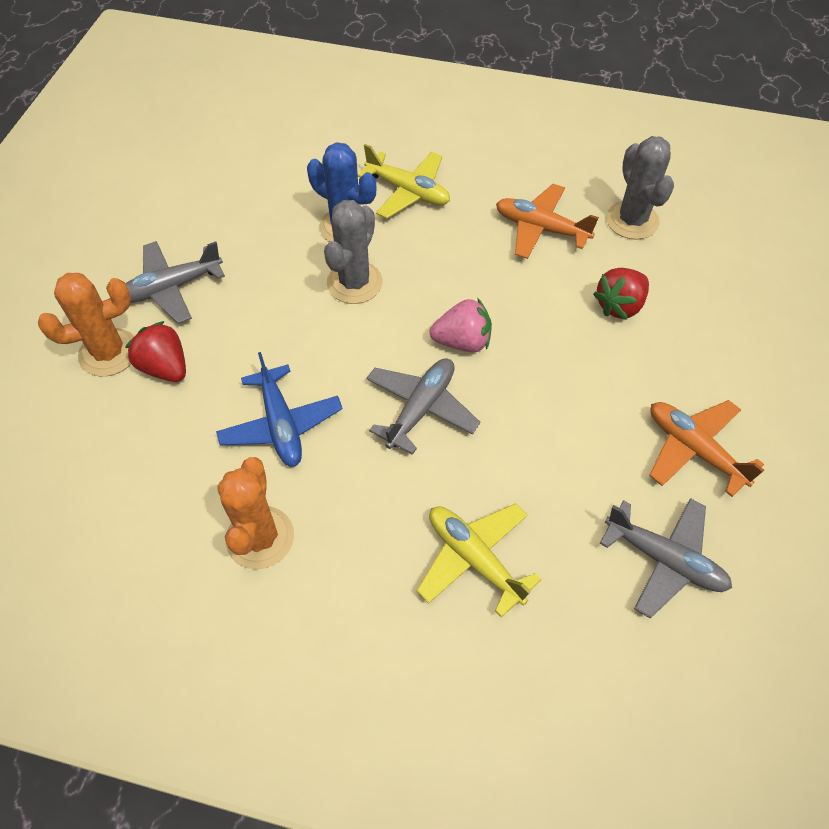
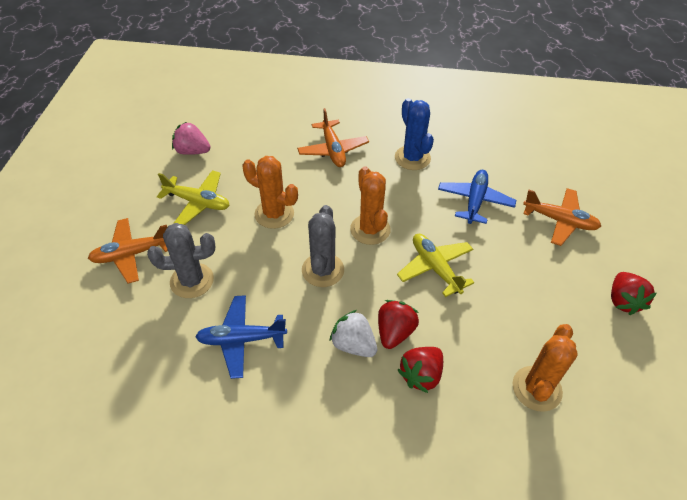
blue plane: 1 -> 2
grey plane: 3 -> 0
orange cactus: 2 -> 3
orange plane: 2 -> 3
red strawberry: 2 -> 3
white strawberry: 0 -> 1

